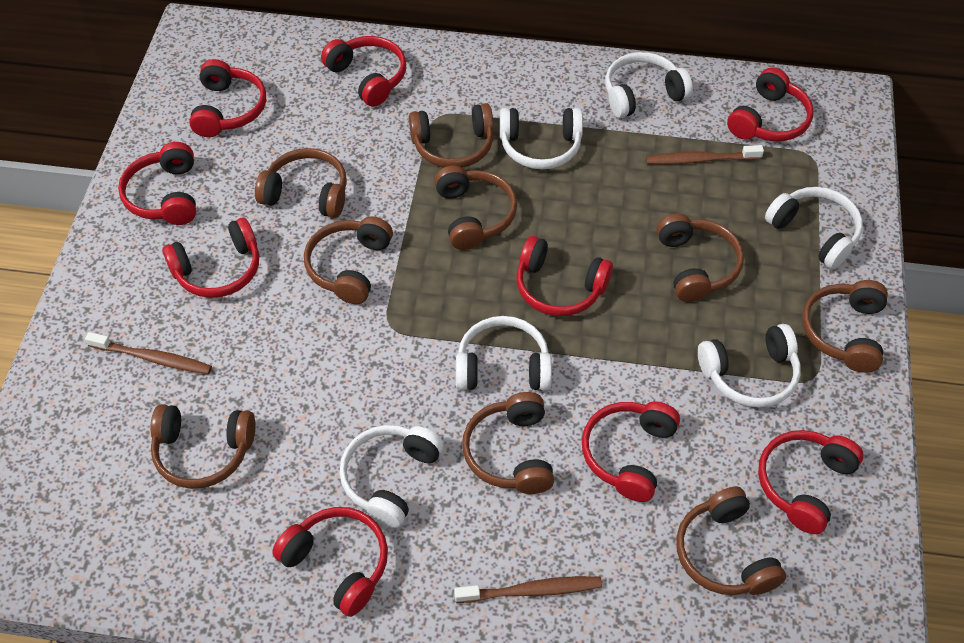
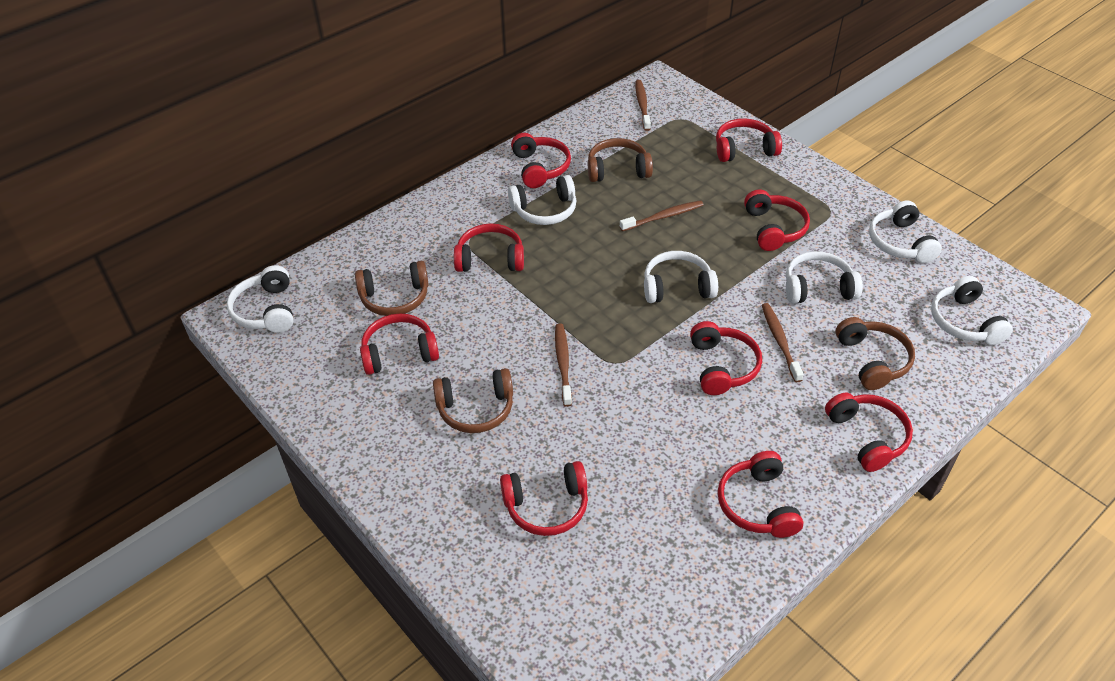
brown headphones: 9 -> 4
brown toothbrush: 3 -> 4

